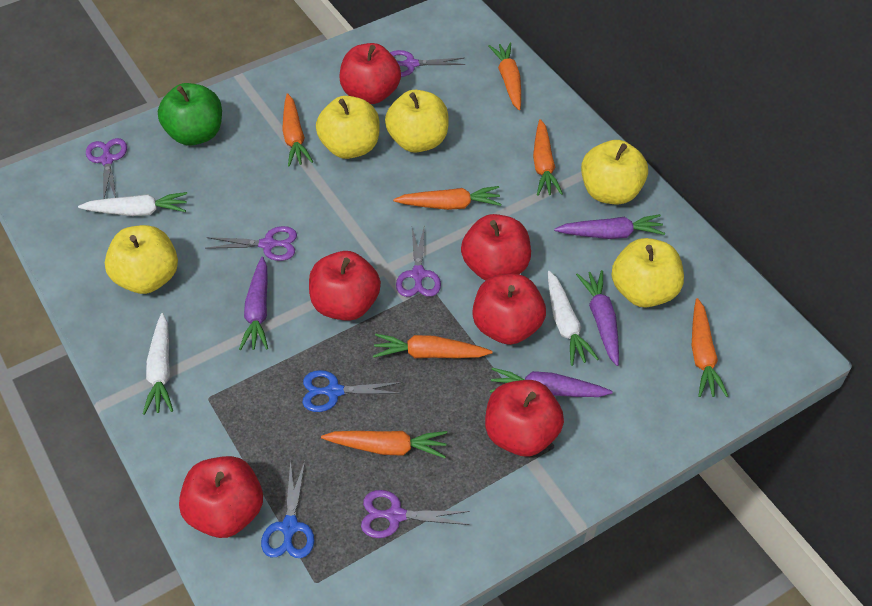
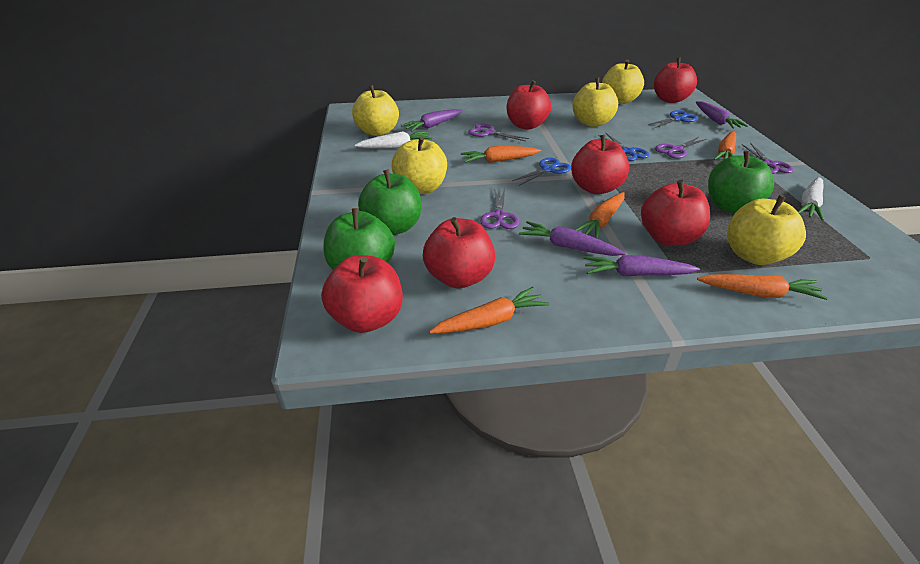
blue scissors: 2 -> 3
green apple: 1 -> 3
orange carrot: 7 -> 5
purple scissors: 5 -> 4
white carrot: 3 -> 2

